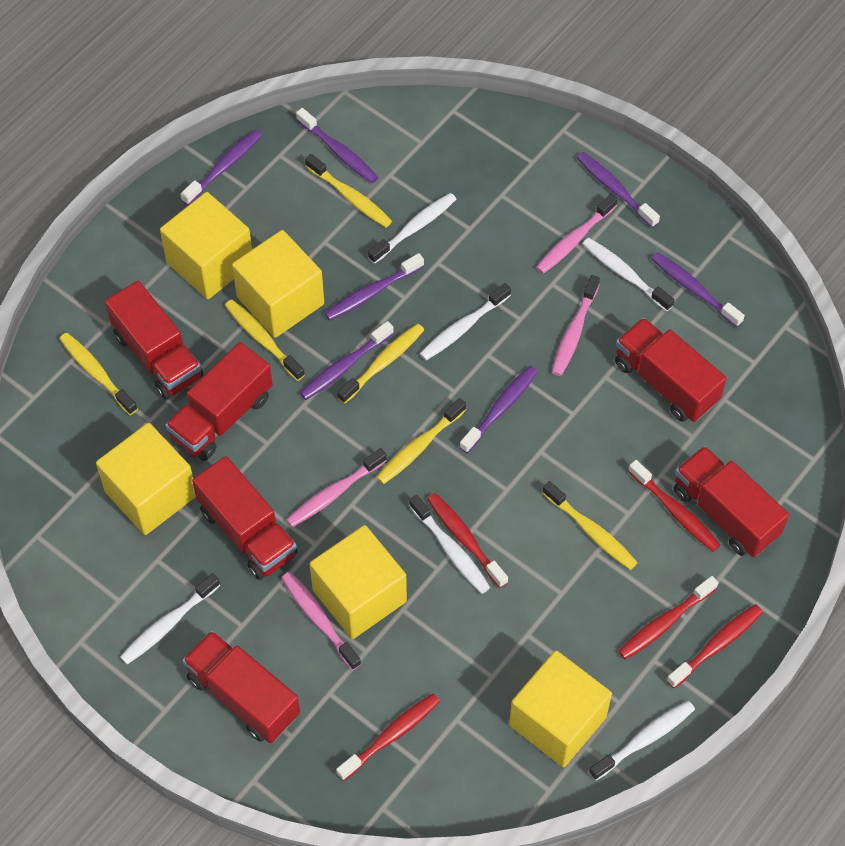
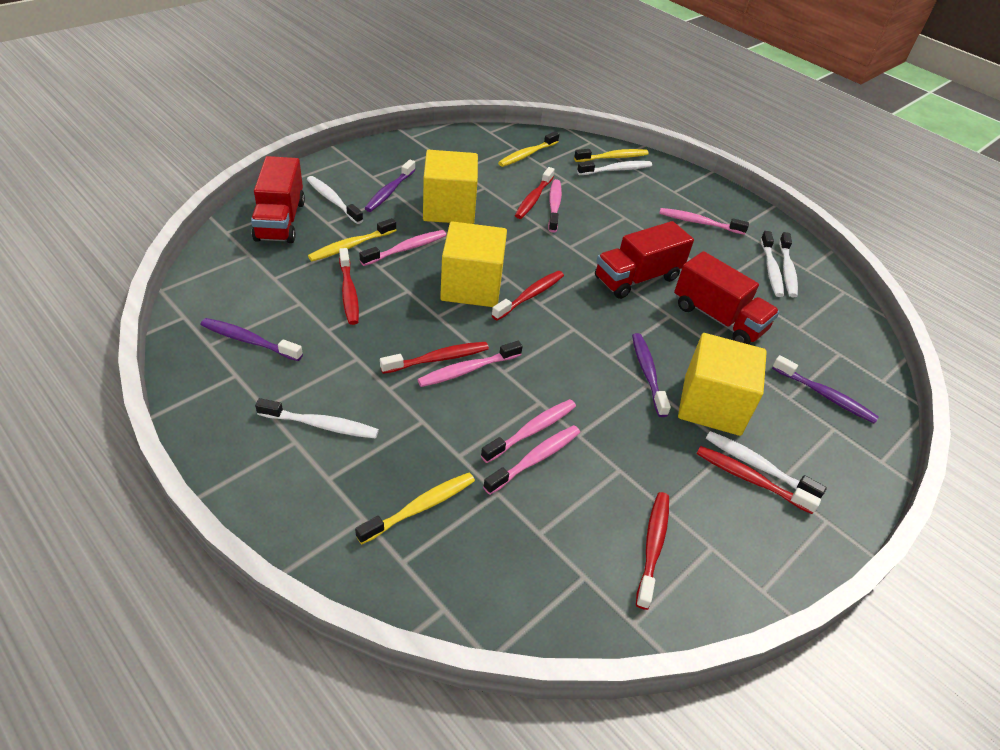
pink toothbrush: 4 -> 6
purple toothbrush: 7 -> 4
red toothbrush: 5 -> 6
red truck: 6 -> 3
yellow cube: 5 -> 3
yellow toothbrush: 6 -> 4

